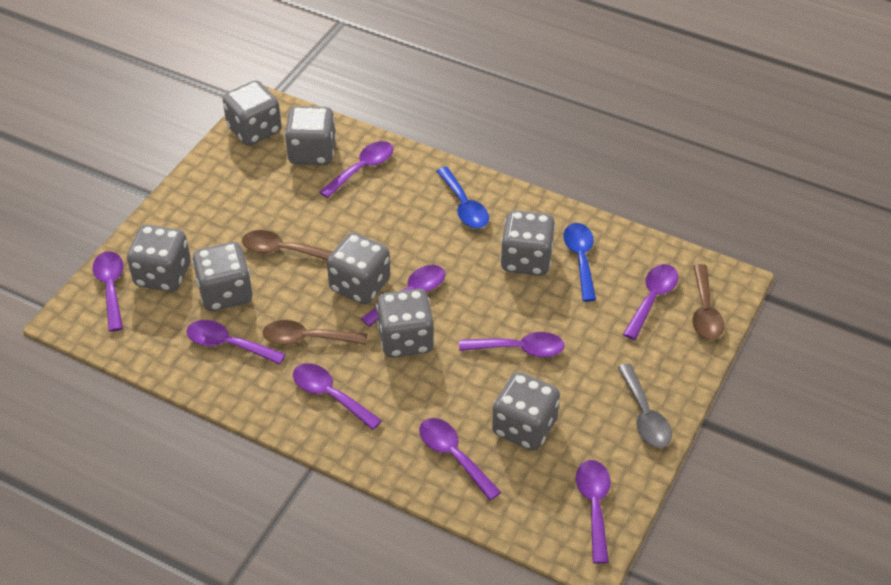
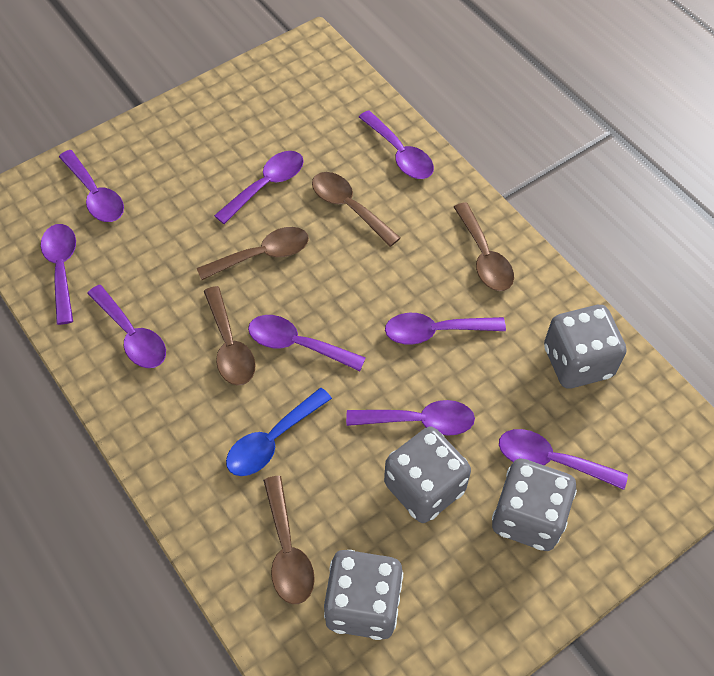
blue spoon: 2 -> 1
brown spoon: 3 -> 5
grey dice: 8 -> 4
grey spoon: 1 -> 0

